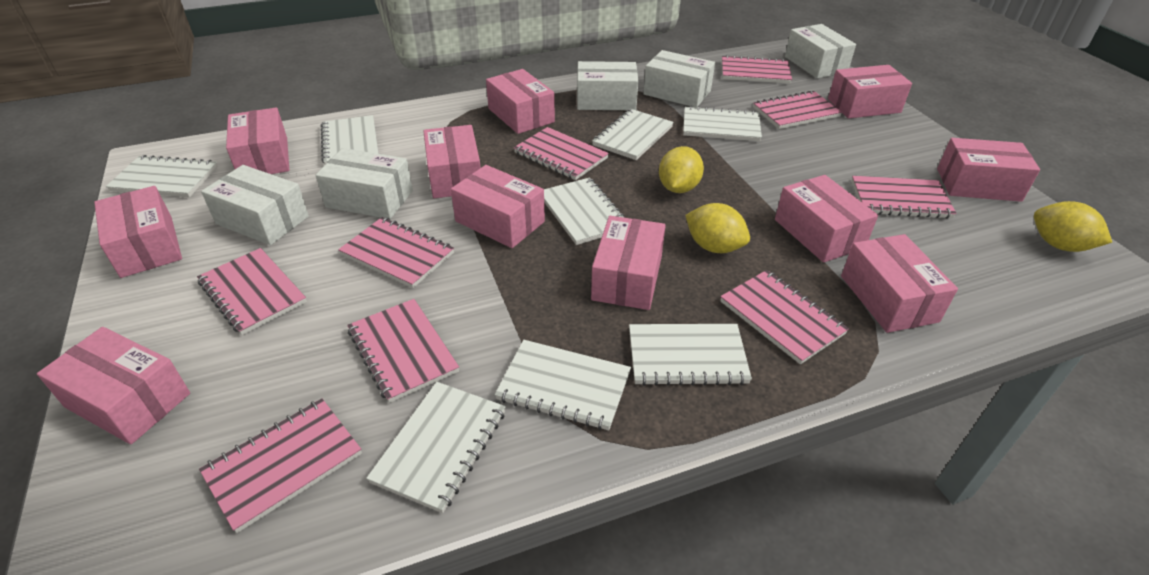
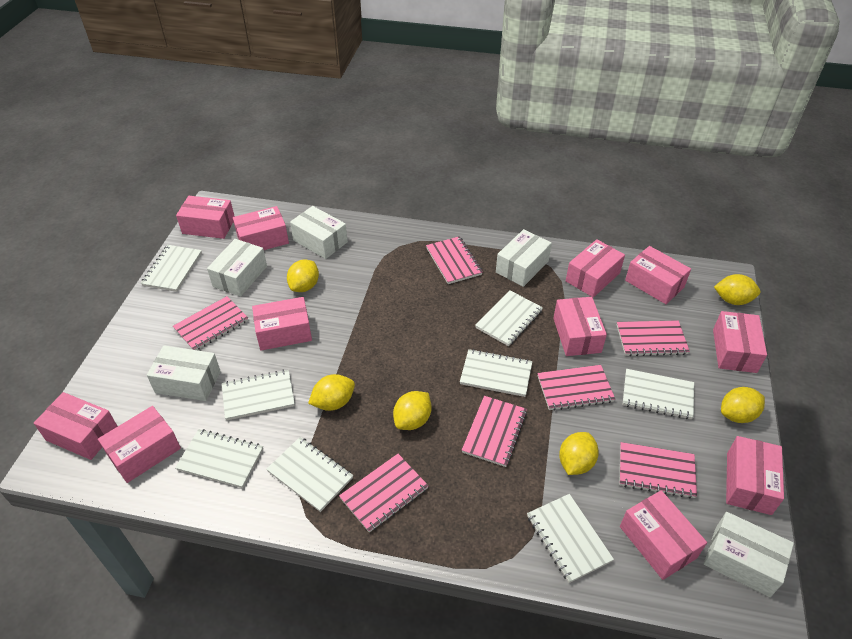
pink notebook: 9 -> 7
yellow lemon: 3 -> 6

